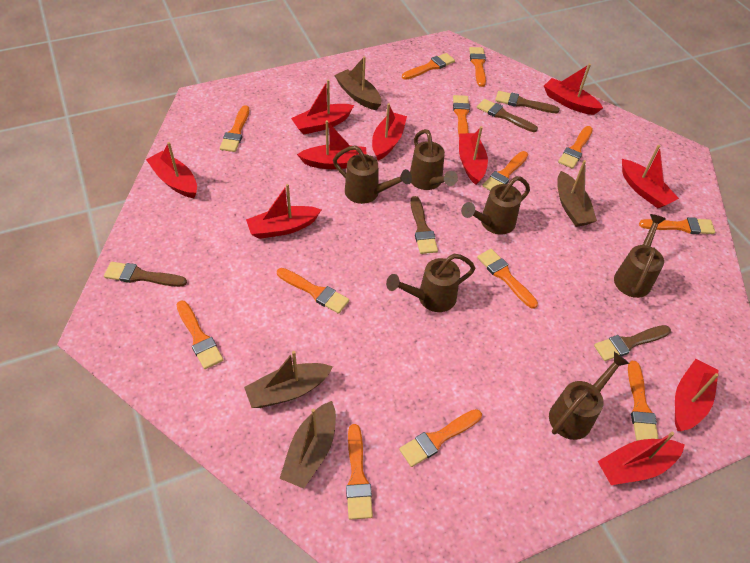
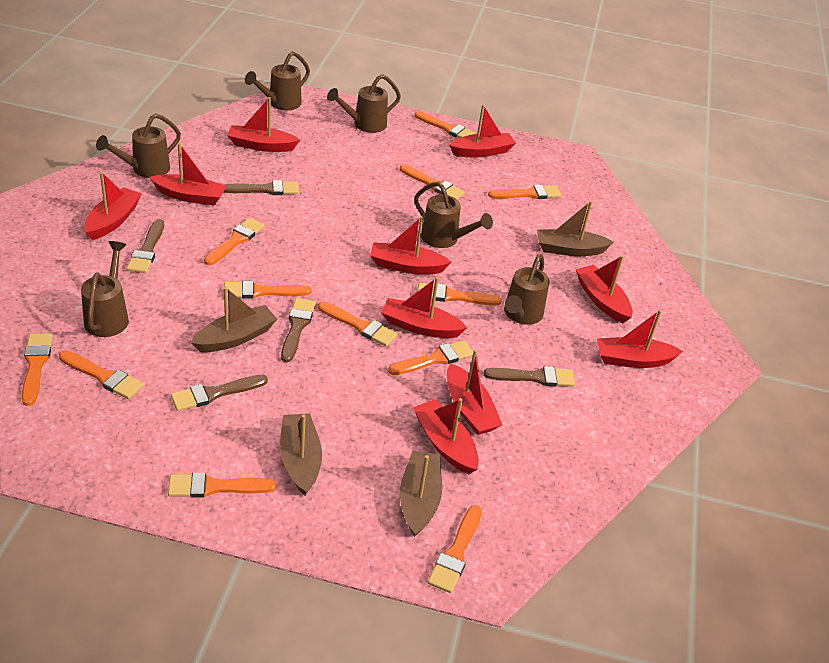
orange brush: 13 -> 12

